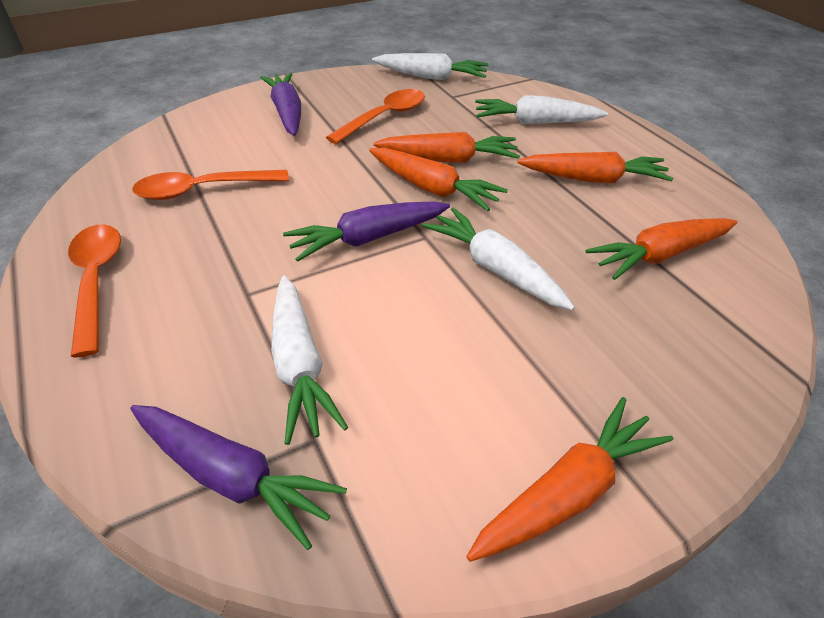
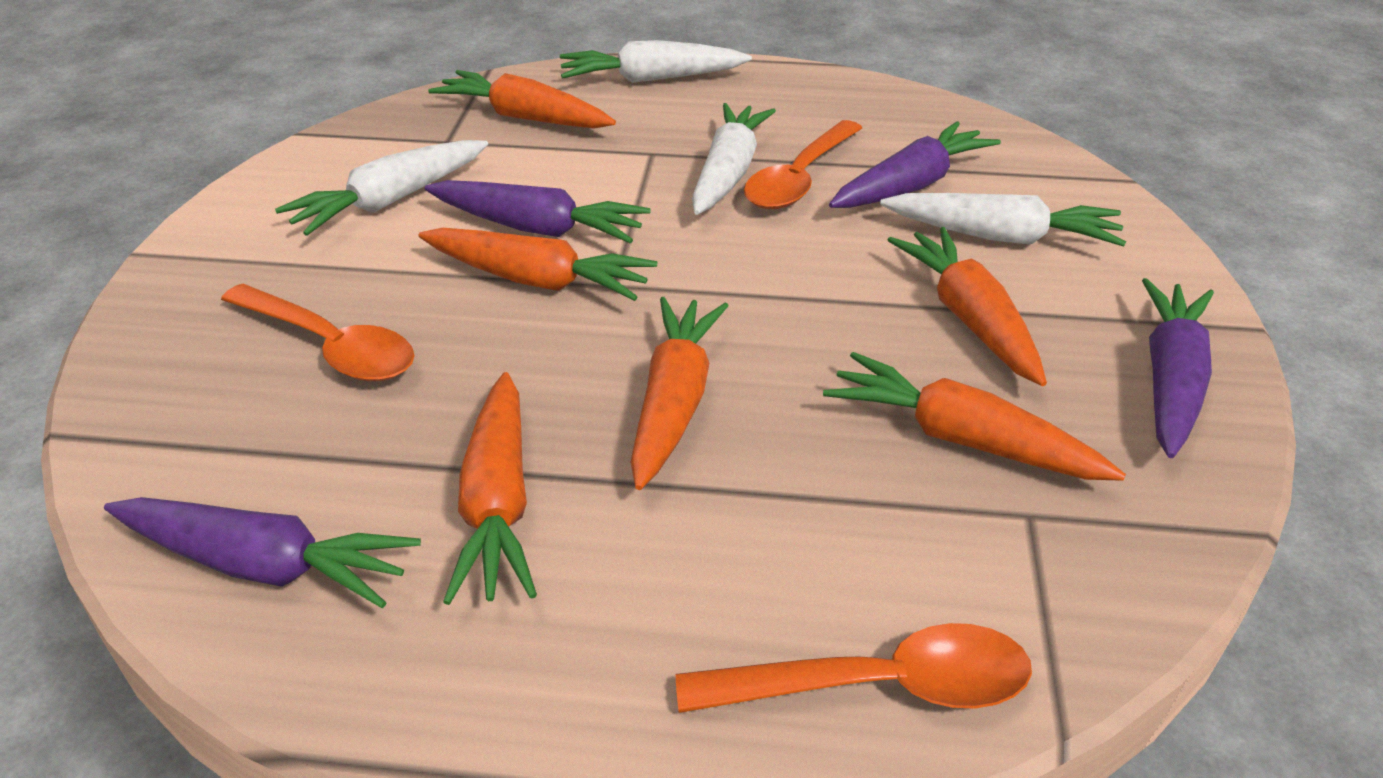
orange carrot: 5 -> 6
purple carrot: 3 -> 4

